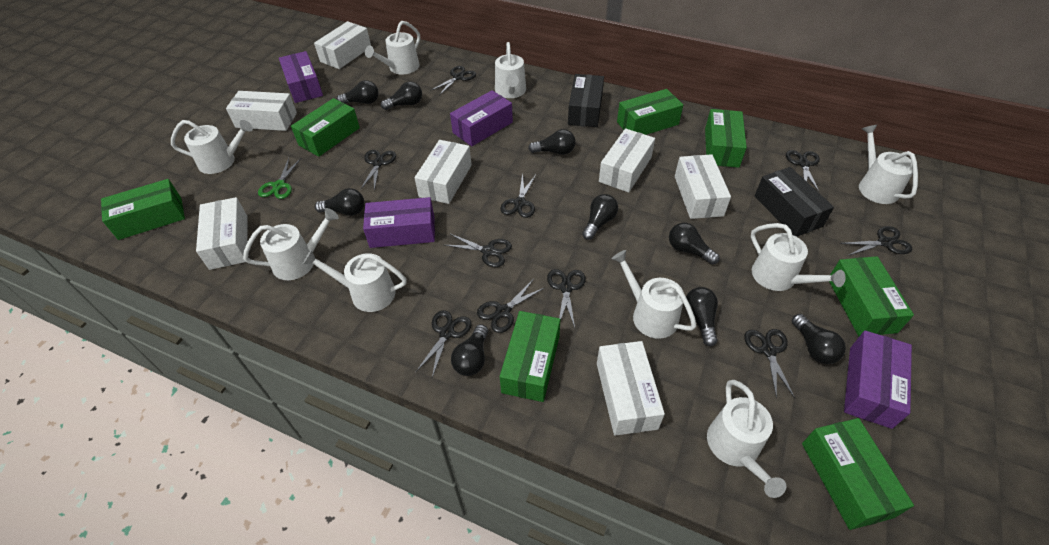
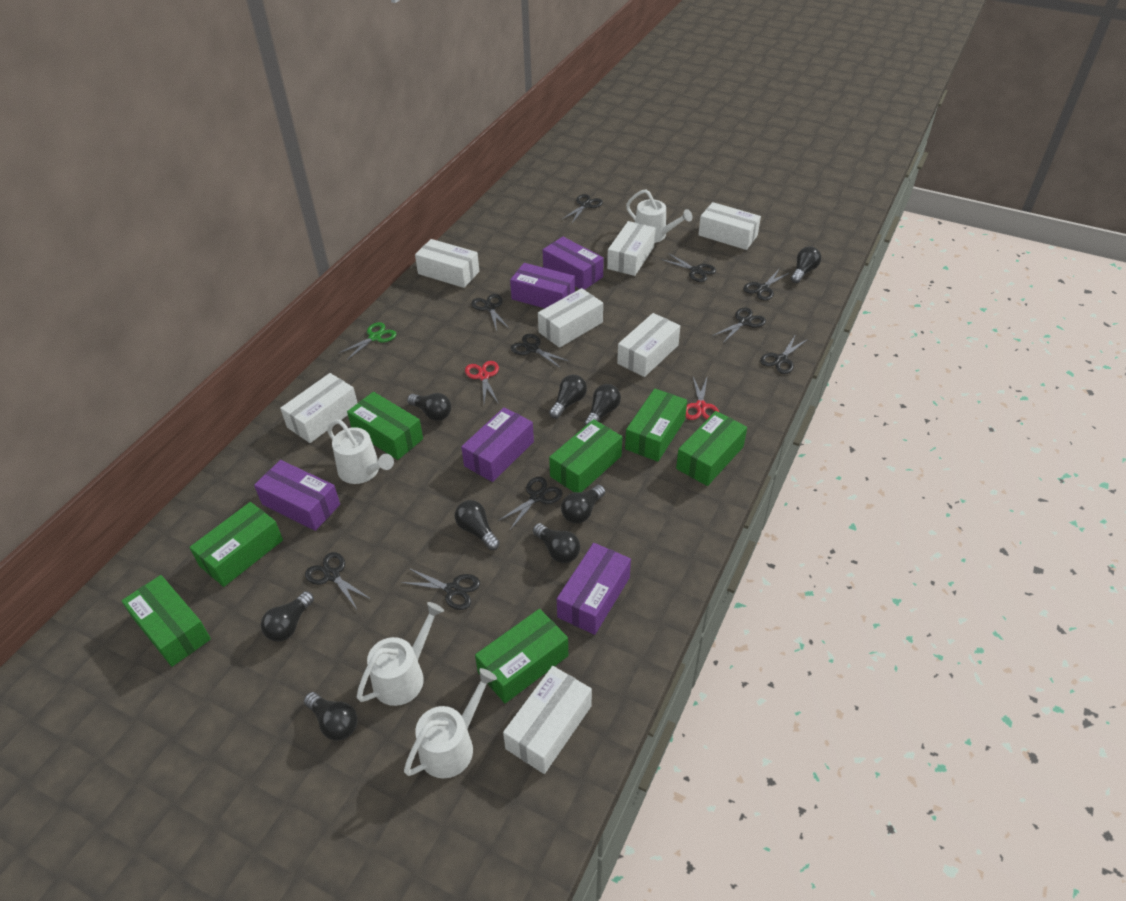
black box: 2 -> 0
purple box: 4 -> 5
red scissors: 0 -> 2
white watering can: 9 -> 4

